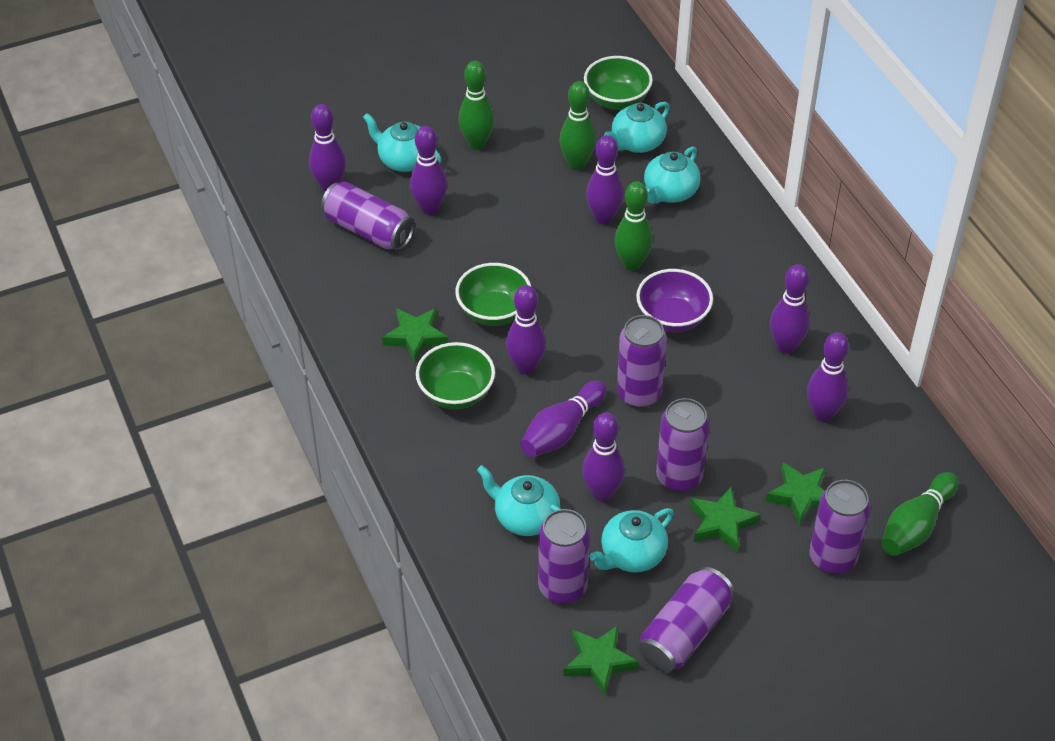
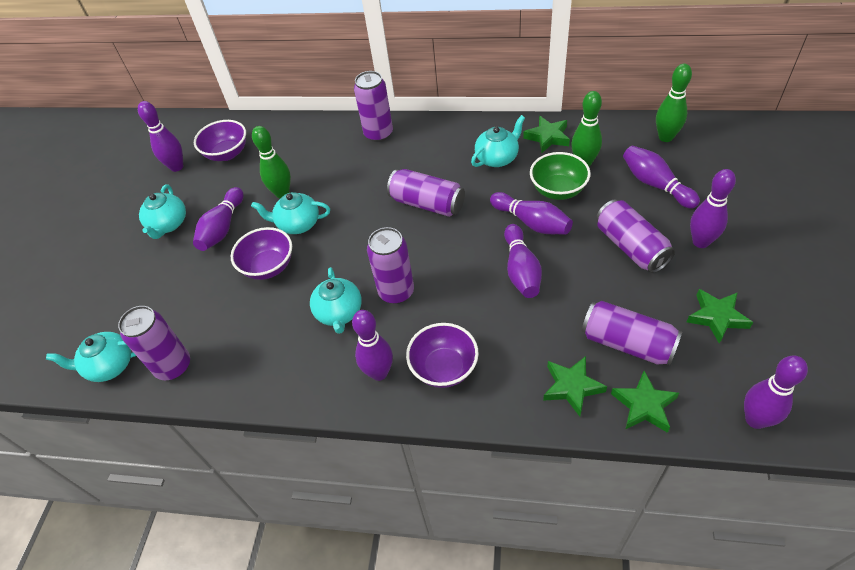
green bowl: 3 -> 1
green bowling pin: 4 -> 3
purple bowl: 1 -> 3

